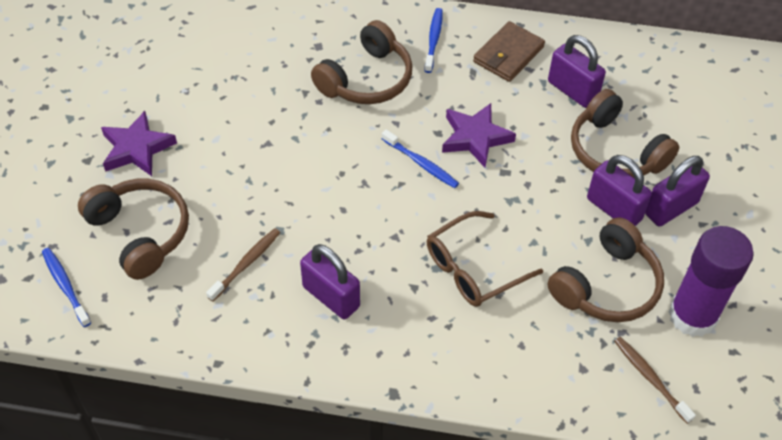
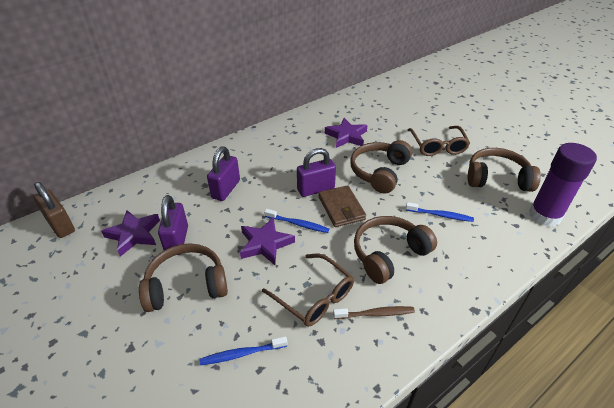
brown glasses: 1 -> 2
brown padlock: 0 -> 1
brown toothbrush: 2 -> 1
purple padlock: 4 -> 3
purple star: 2 -> 3

